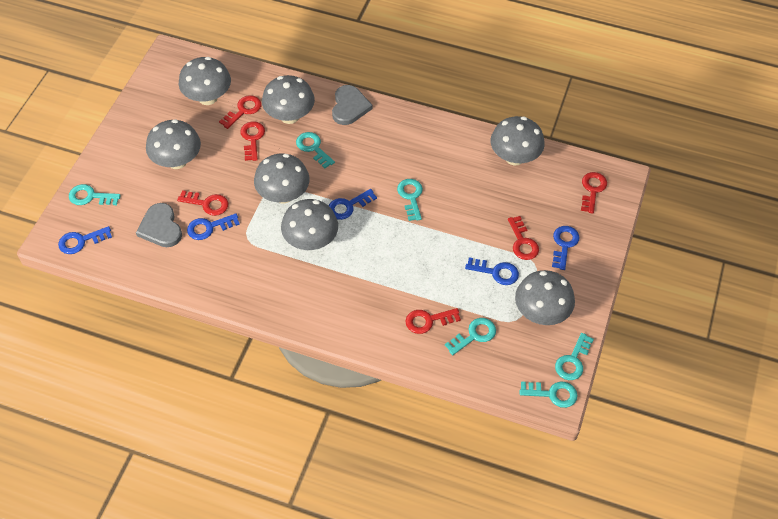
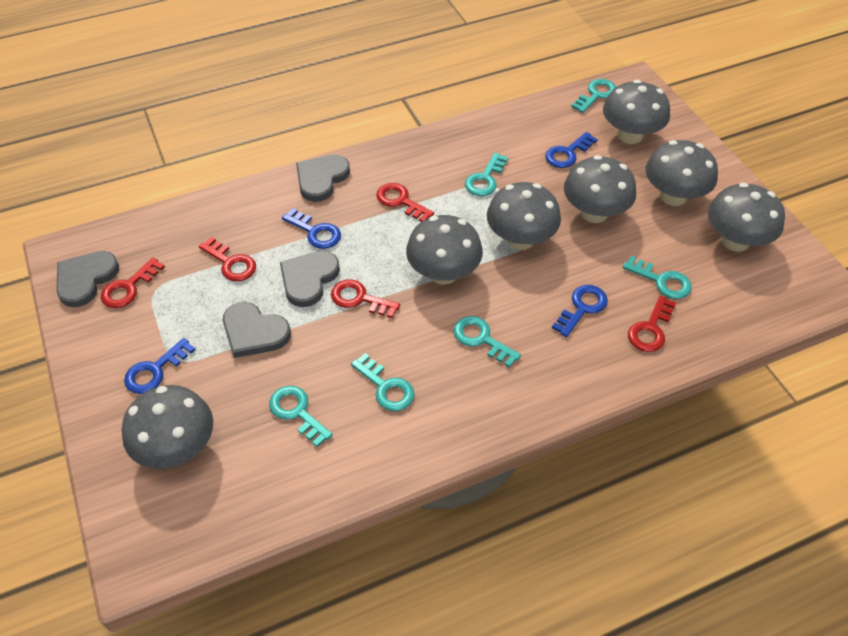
blue key: 5 -> 4
grey heart: 2 -> 4
red key: 6 -> 5

